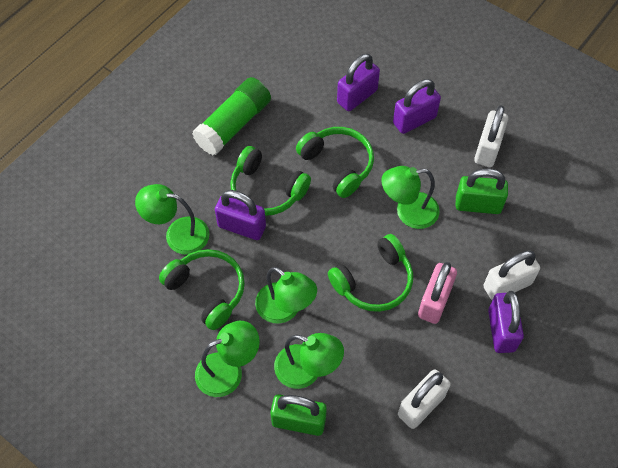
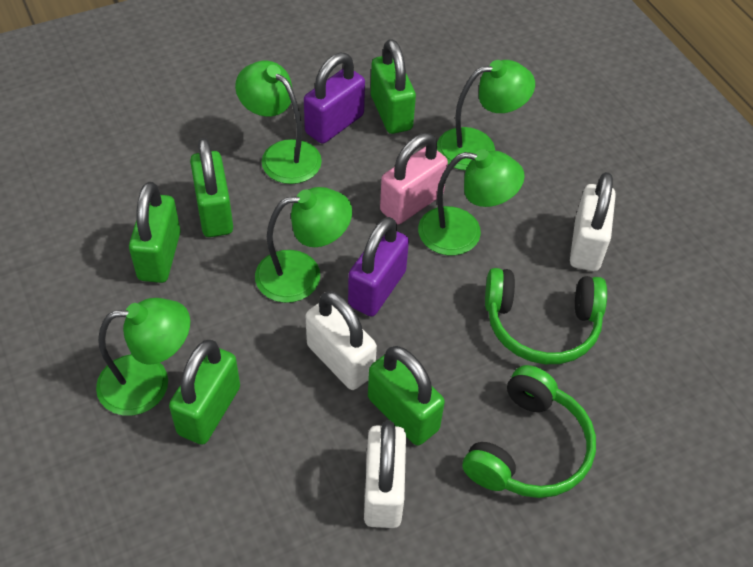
green glue stick: 1 -> 0
green headphones: 4 -> 2
green padlock: 2 -> 5
purple padlock: 4 -> 2

